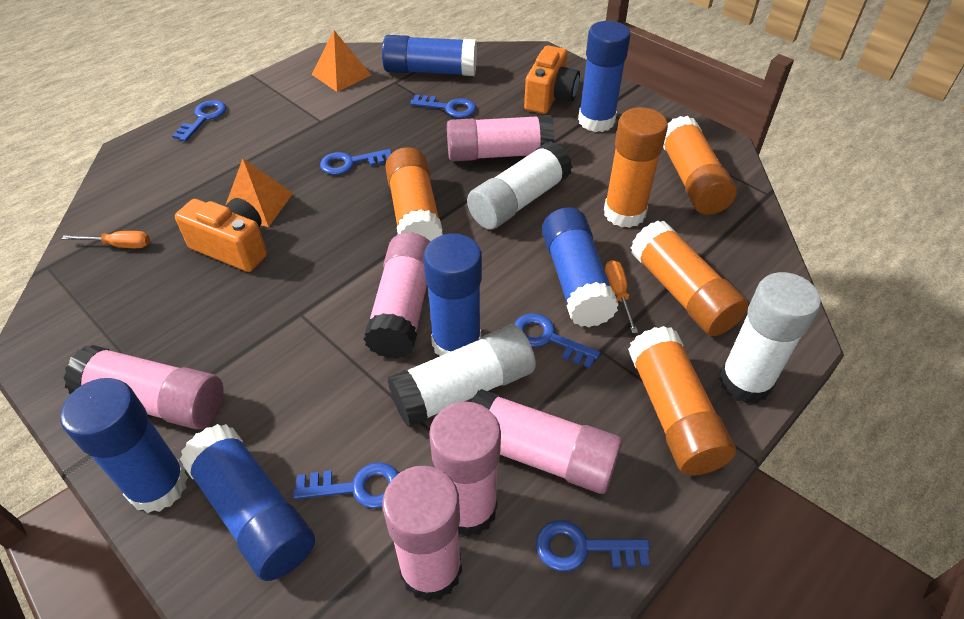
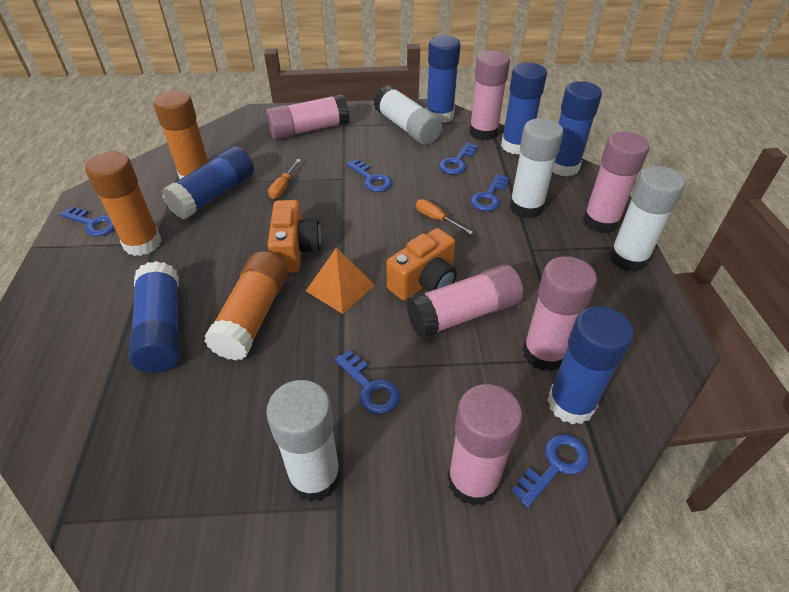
orange glue stick: 5 -> 3
orange pyramid: 2 -> 1
white glue stick: 3 -> 4

